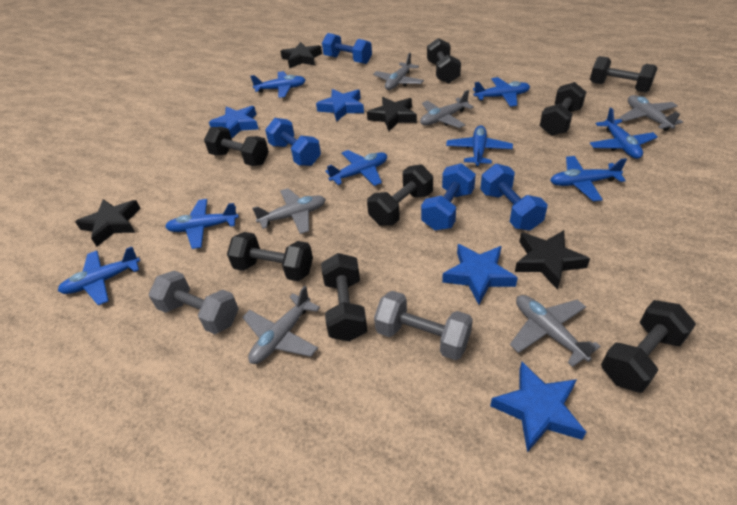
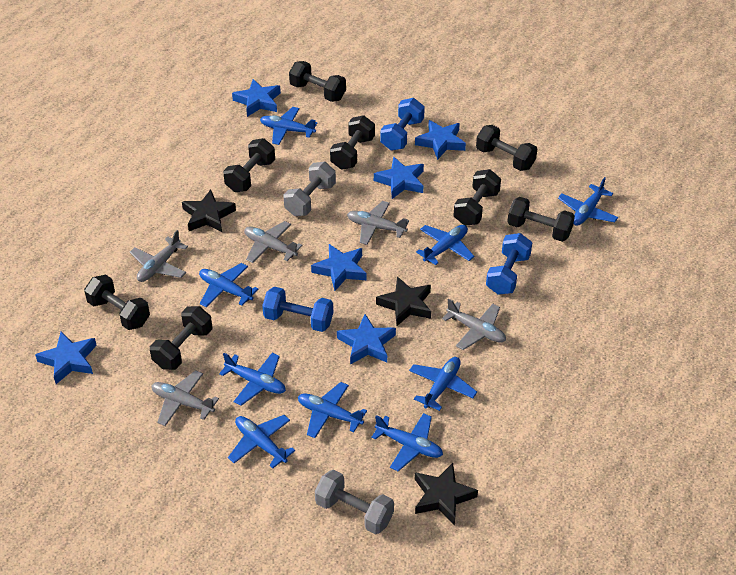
black star: 4 -> 3
blue dumbbell: 4 -> 3
blue plane: 8 -> 9
blue star: 4 -> 6
grey plane: 6 -> 5

